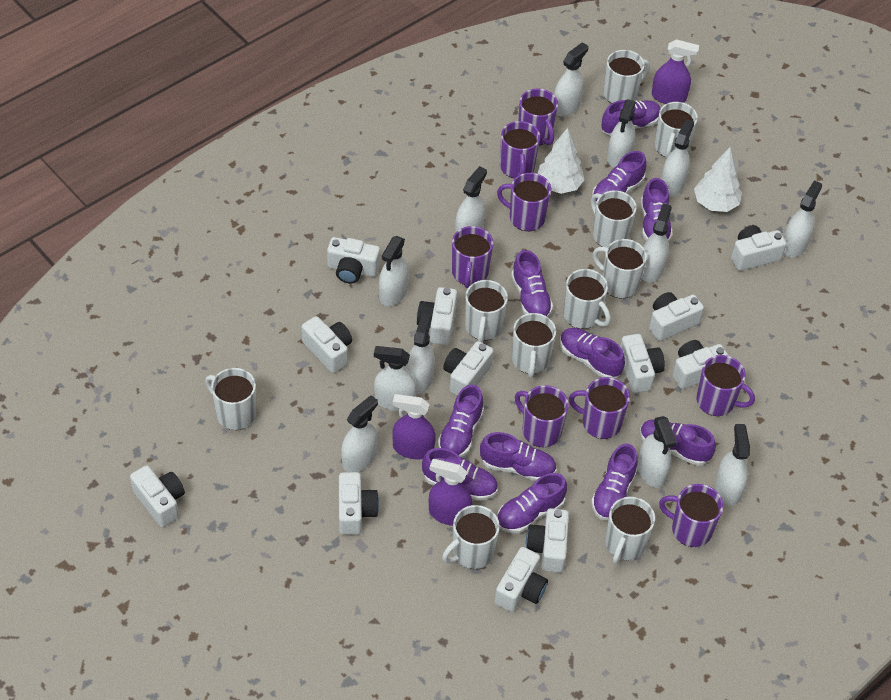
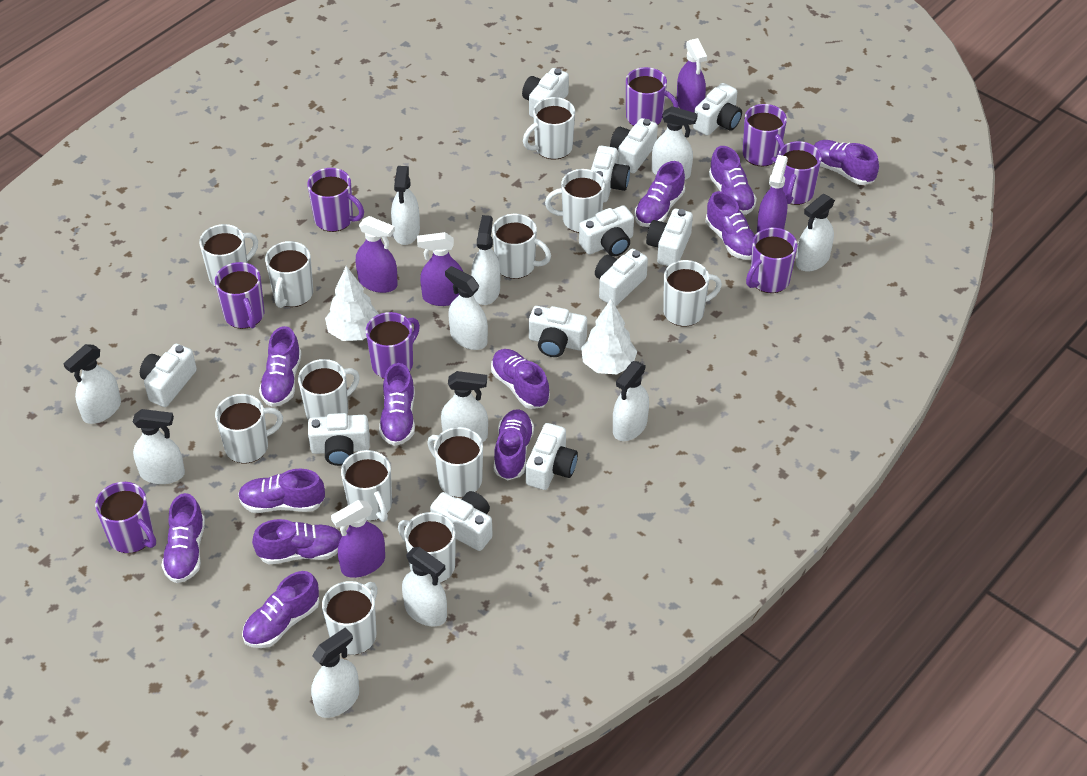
purple shoe: 11 -> 12
purple spray bottle: 3 -> 5
white mug: 10 -> 12
white spray bottle: 12 -> 11

